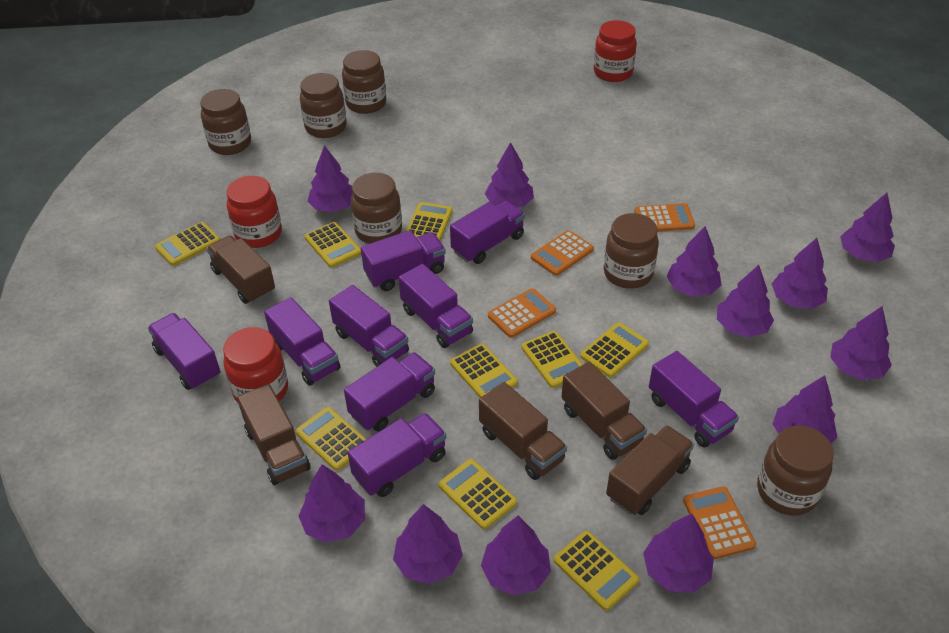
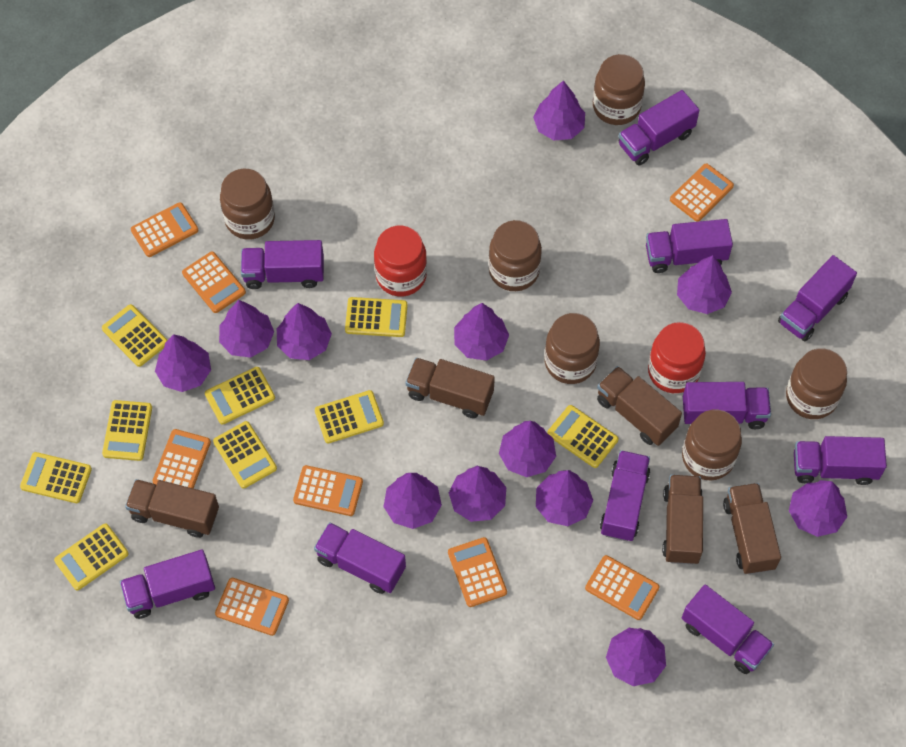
orange calculator: 4 -> 8
purple truck: 9 -> 10
red jar: 3 -> 2

